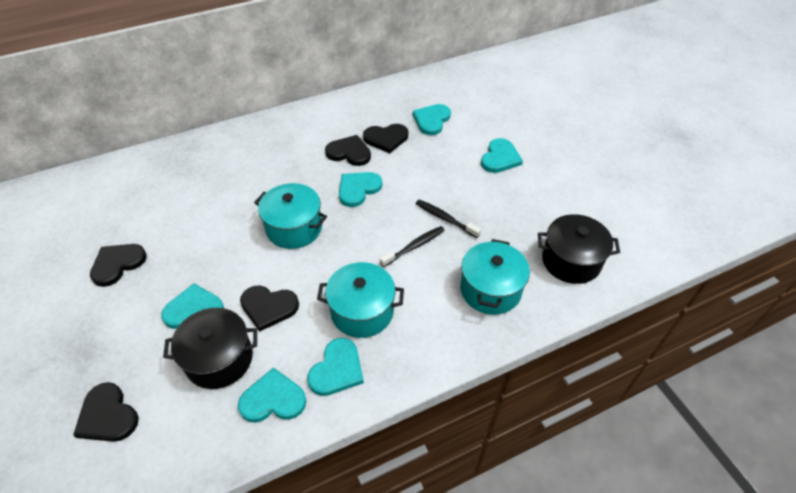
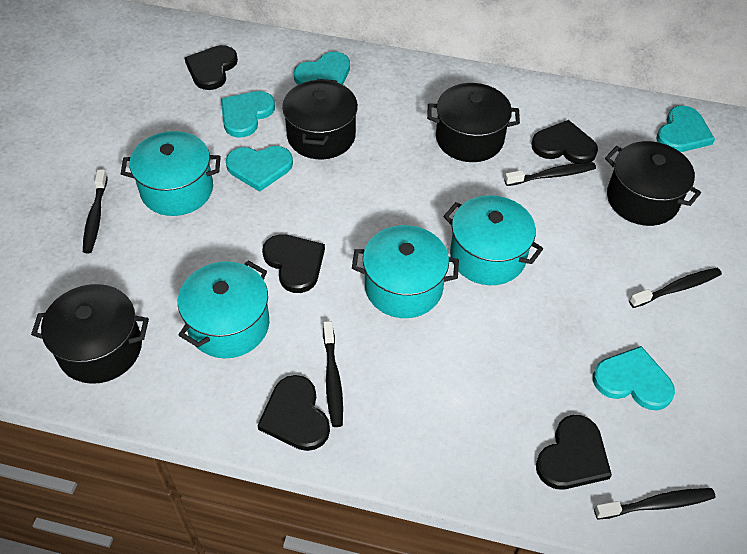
black pot: 2 -> 4
black toothbrush: 2 -> 5
turquoise heart: 6 -> 5
turquoise pot: 3 -> 4

